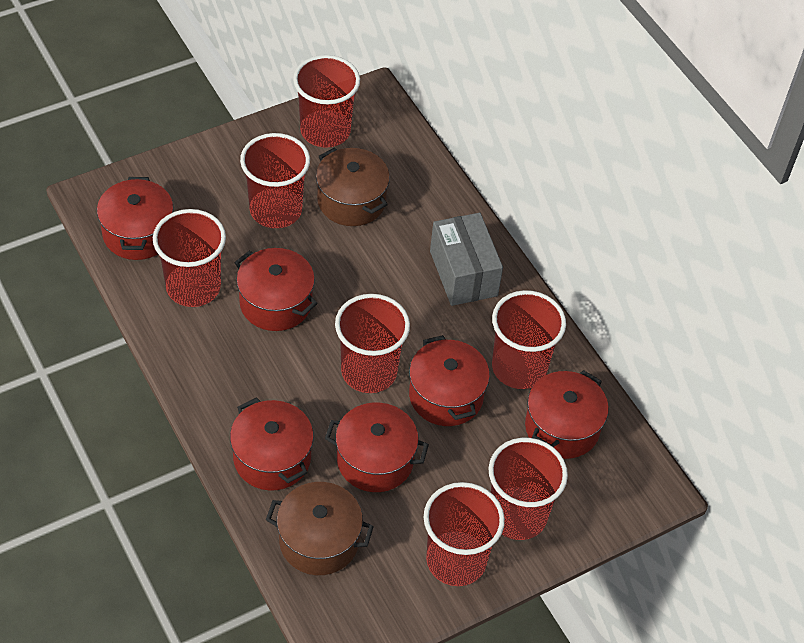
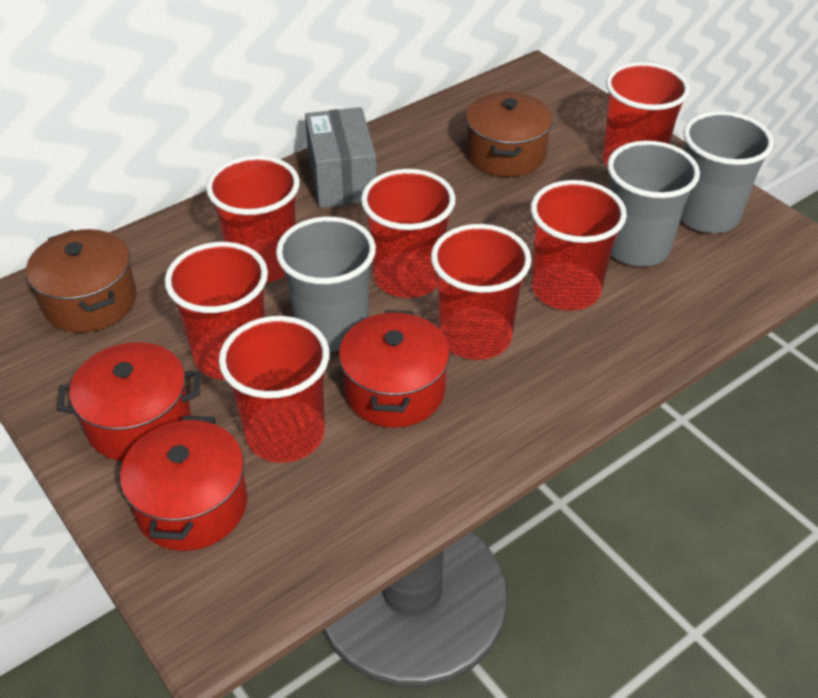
grey cup: 0 -> 3
red pot: 6 -> 3

